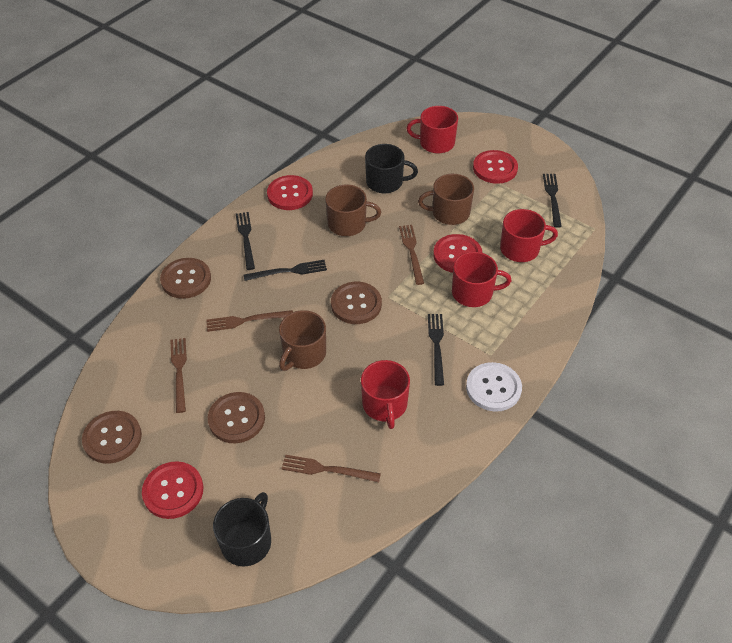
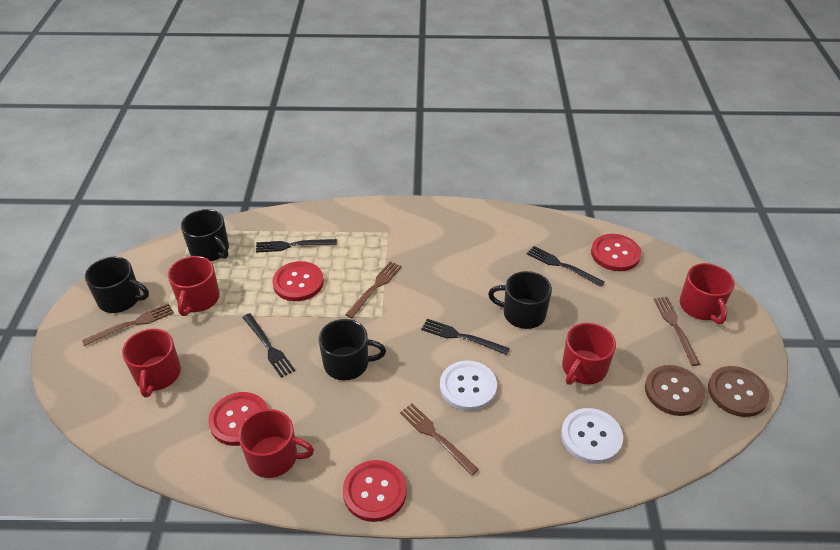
black mug: 2 -> 4
brown button: 4 -> 2
brown mug: 3 -> 0
red mug: 4 -> 5
white button: 1 -> 2

